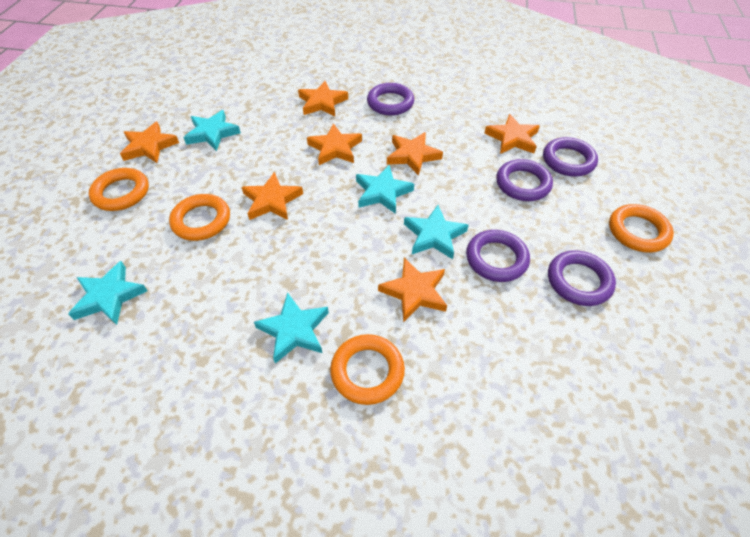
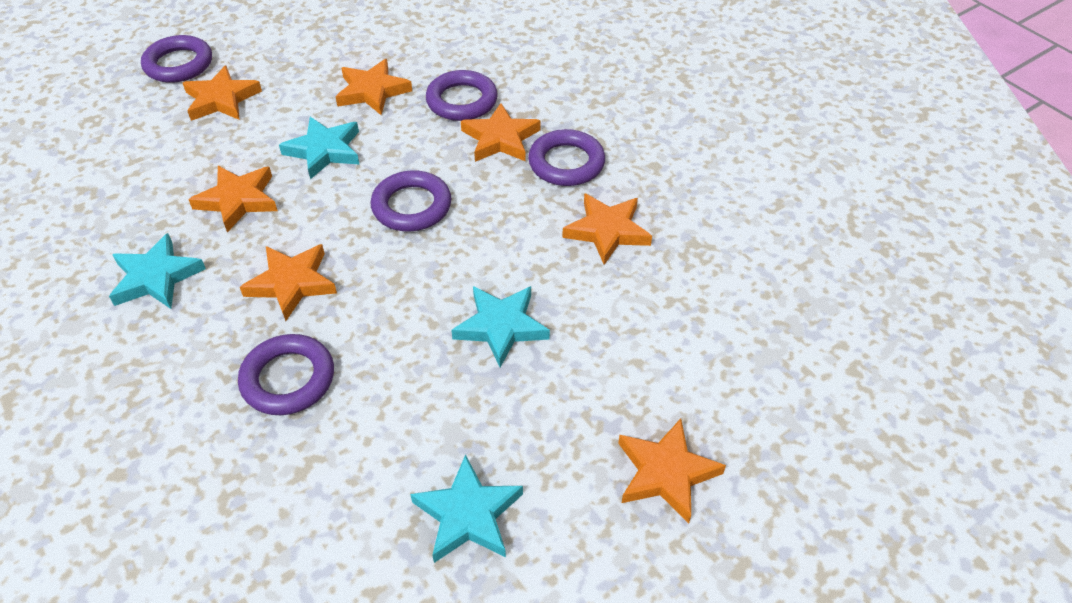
orange ring: 4 -> 0
turquoise star: 5 -> 4

